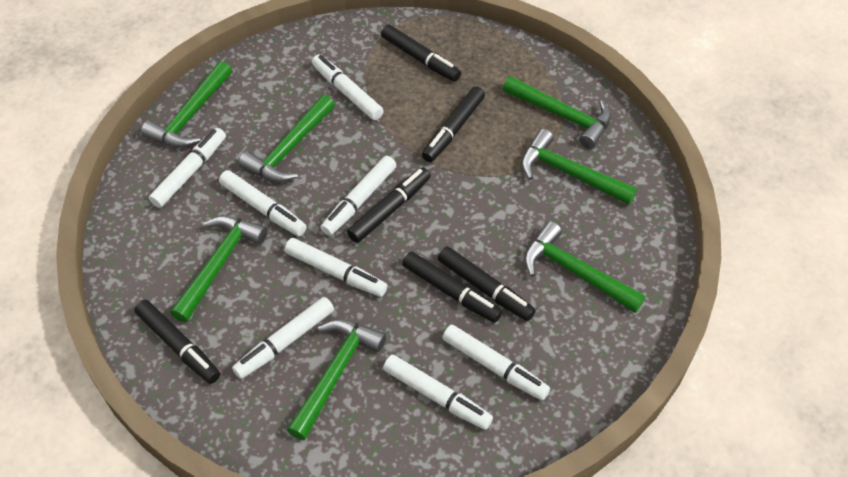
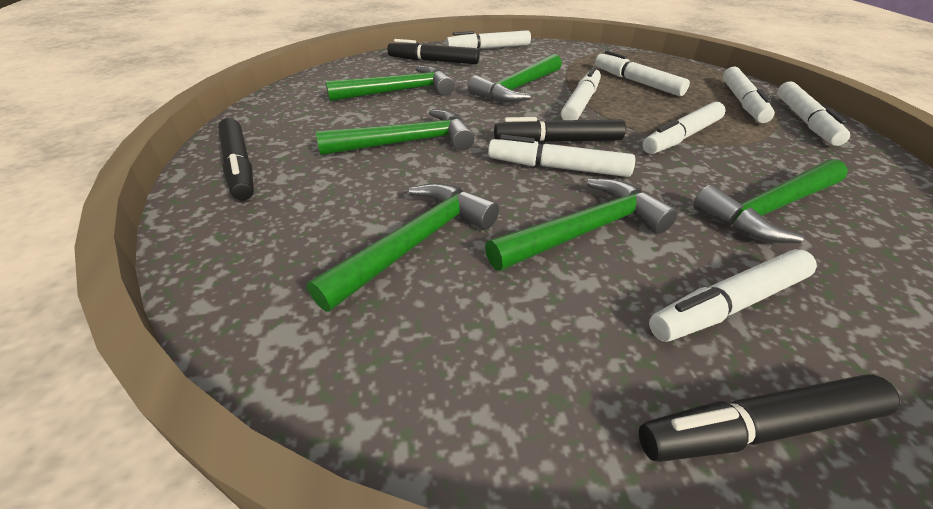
black marker: 6 -> 4
green hammer: 7 -> 6

